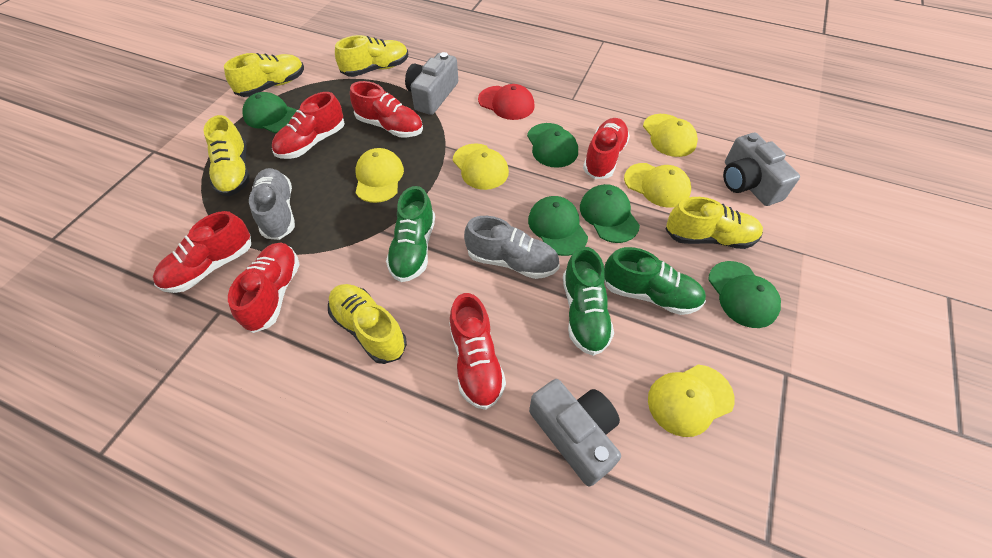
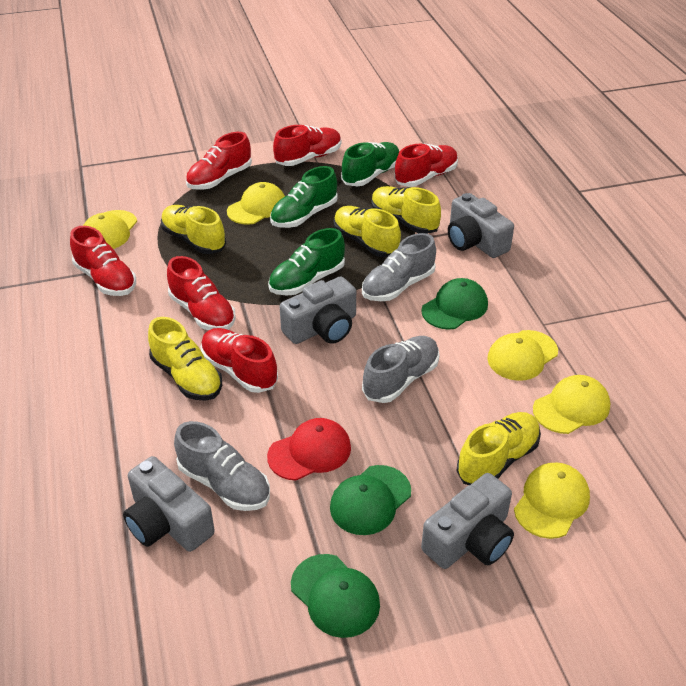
green cap: 5 -> 3
grey camera: 3 -> 4
grey shoe: 2 -> 3

